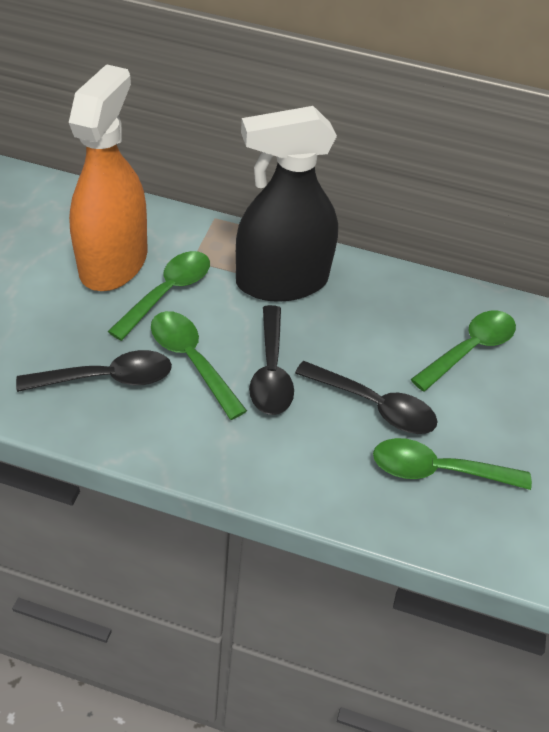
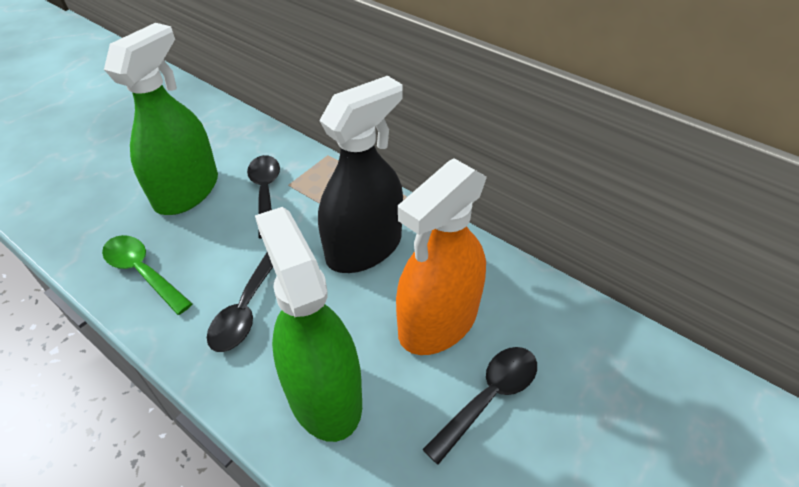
green spoon: 4 -> 1
green spray bottle: 0 -> 2

